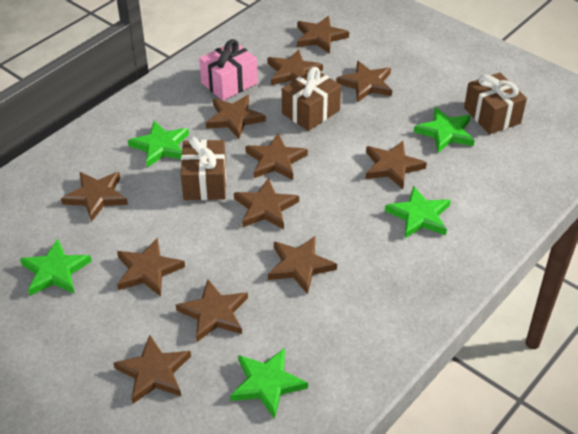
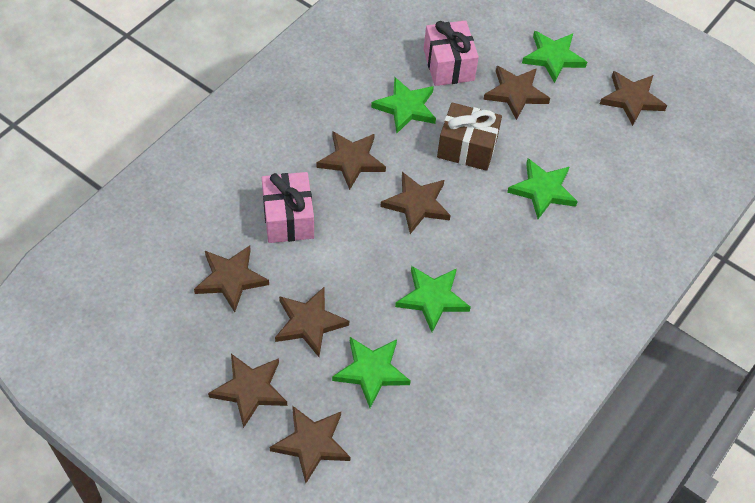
brown gift: 3 -> 1
brown star: 12 -> 8
pink gift: 1 -> 2

